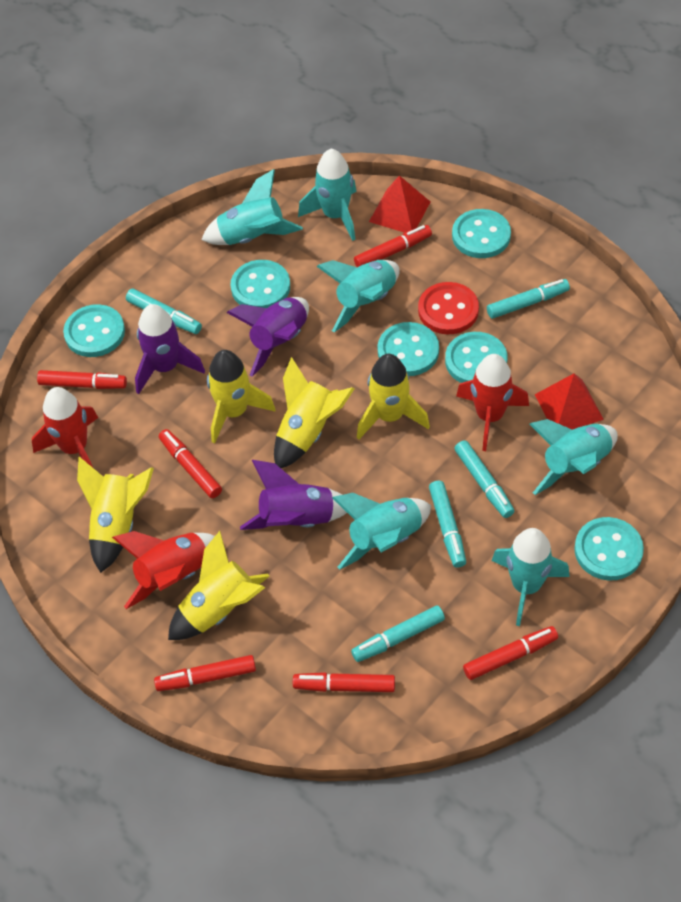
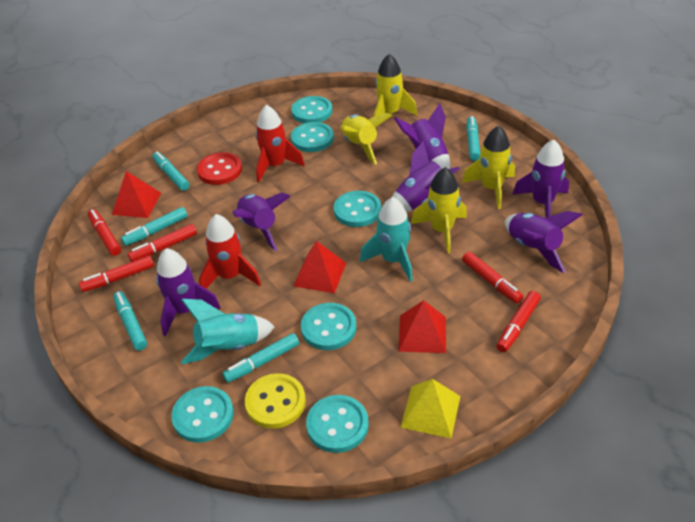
purple rocket: 3 -> 6
red marker: 6 -> 5
red pyramid: 2 -> 3
red rocket: 3 -> 2
turquoise rocket: 6 -> 2
yellow button: 0 -> 1
yellow pyramid: 0 -> 1
yellow rocket: 5 -> 4

